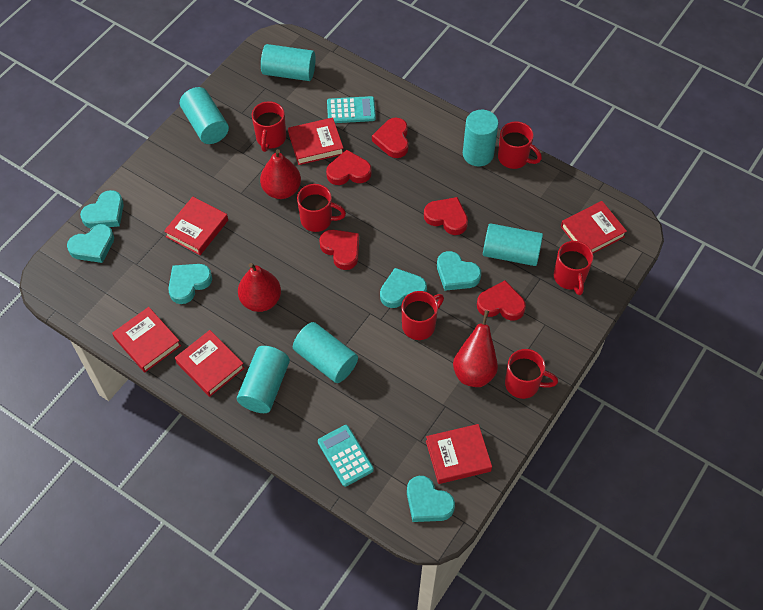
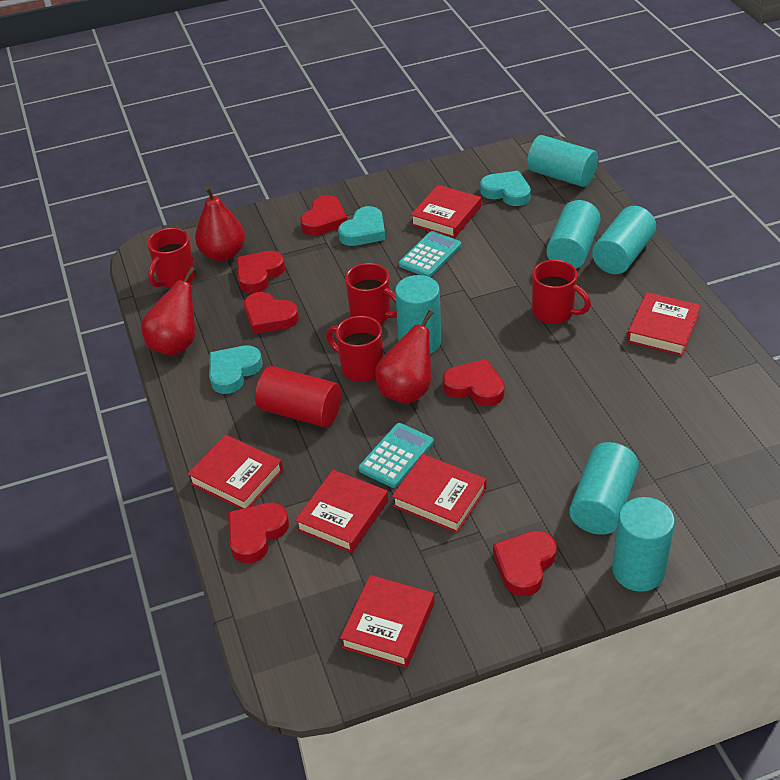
red cylinder: 0 -> 1
red heart: 5 -> 6
red mug: 6 -> 4
turquoise heart: 6 -> 3

